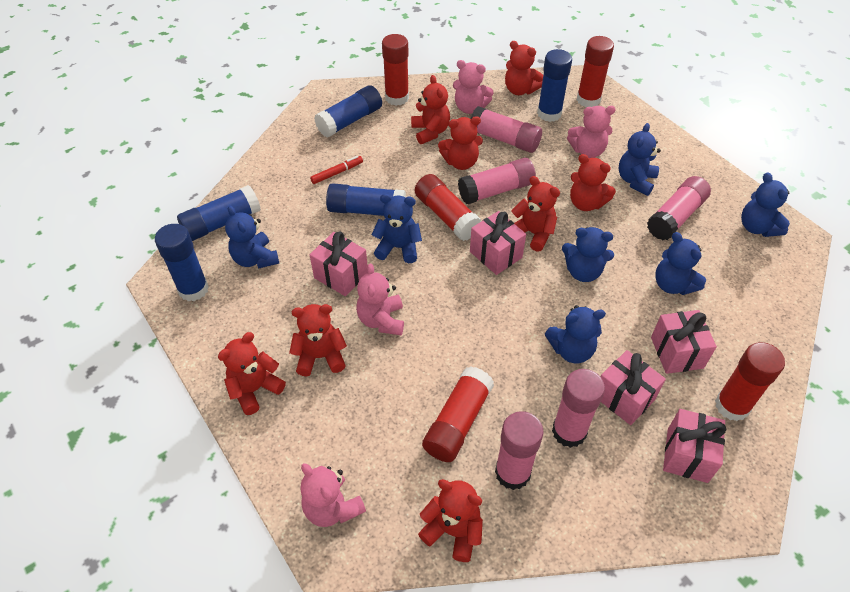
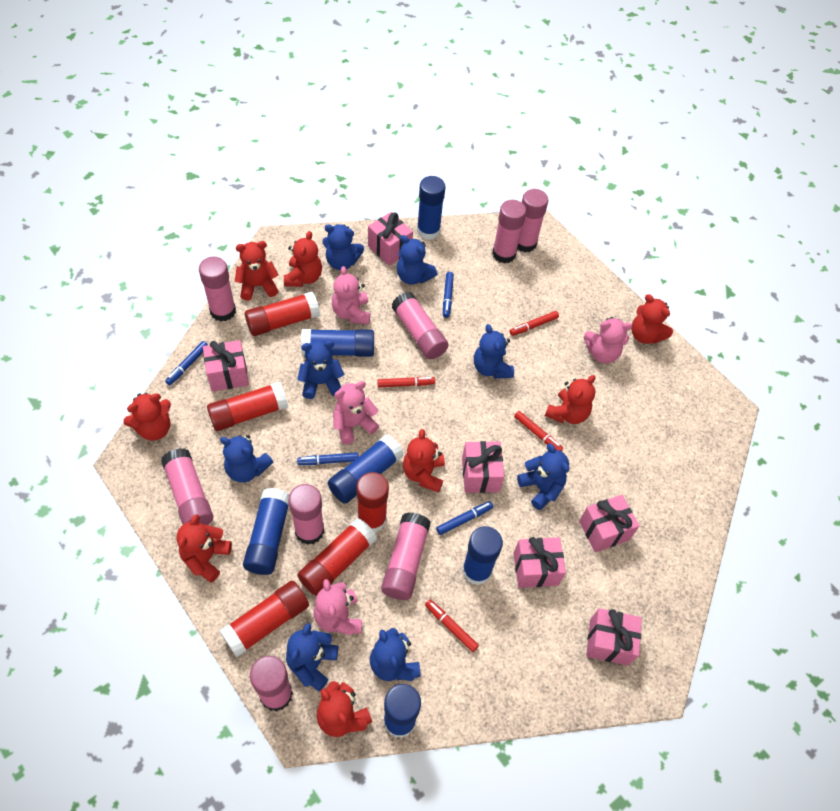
blue glue stick: 5 -> 6
blue marker: 0 -> 4
blue teddy bear: 7 -> 8
pink gift: 5 -> 6
pink glue stick: 5 -> 8
red marker: 1 -> 4

